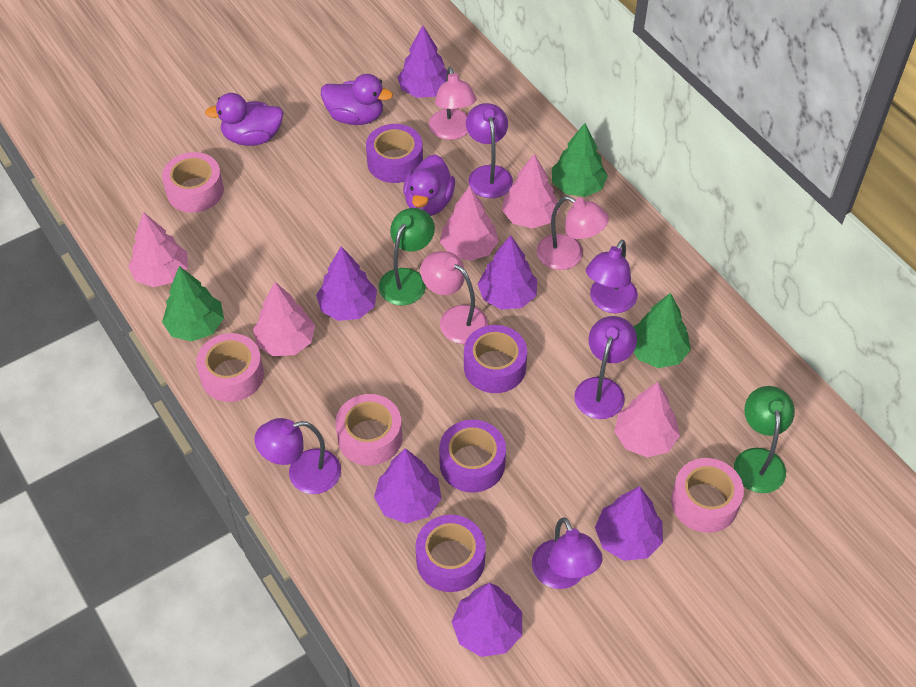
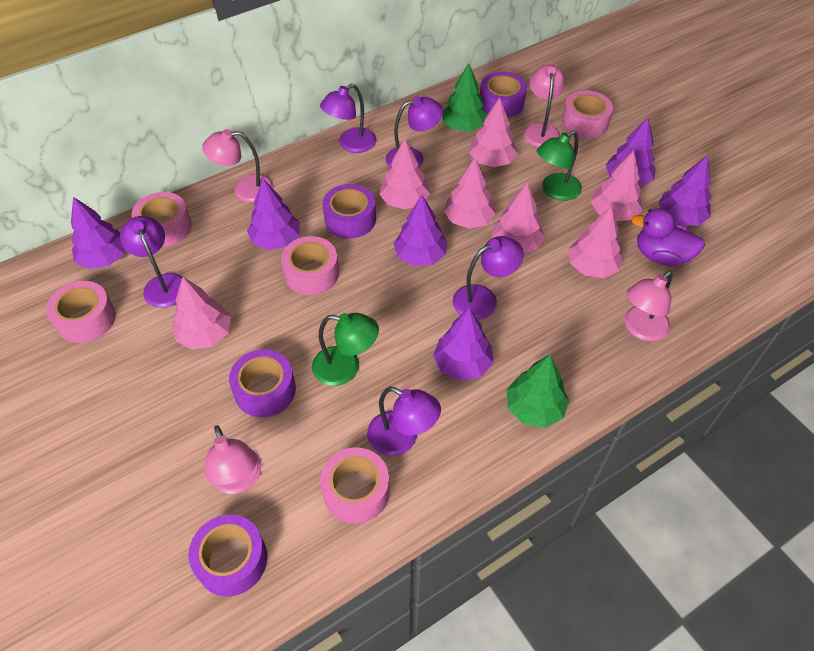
green tree: 3 -> 2
pink lamp: 3 -> 4
pink tape: 4 -> 5
pink tree: 5 -> 7
purple duck: 3 -> 1

